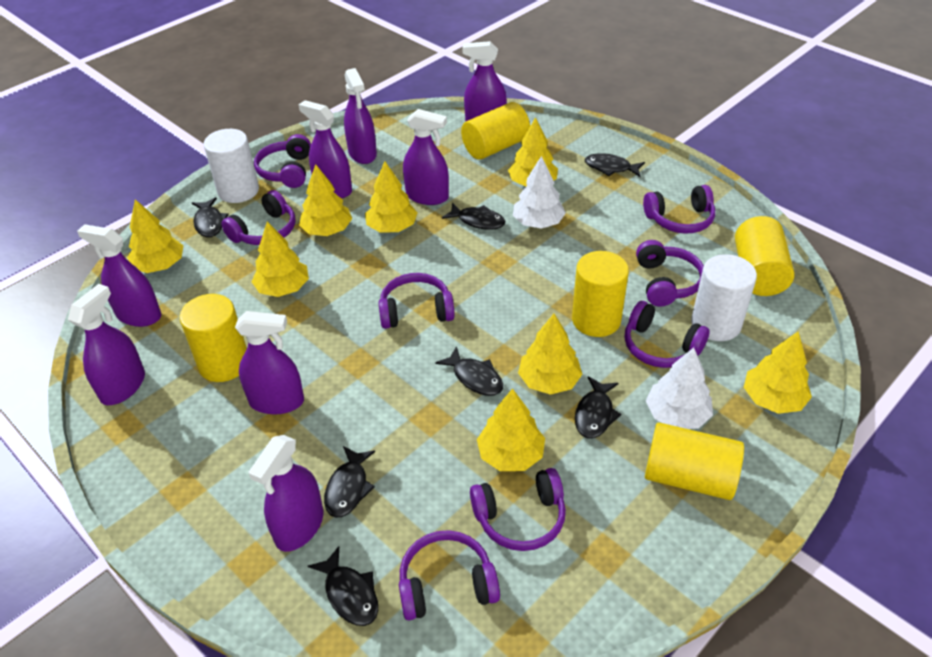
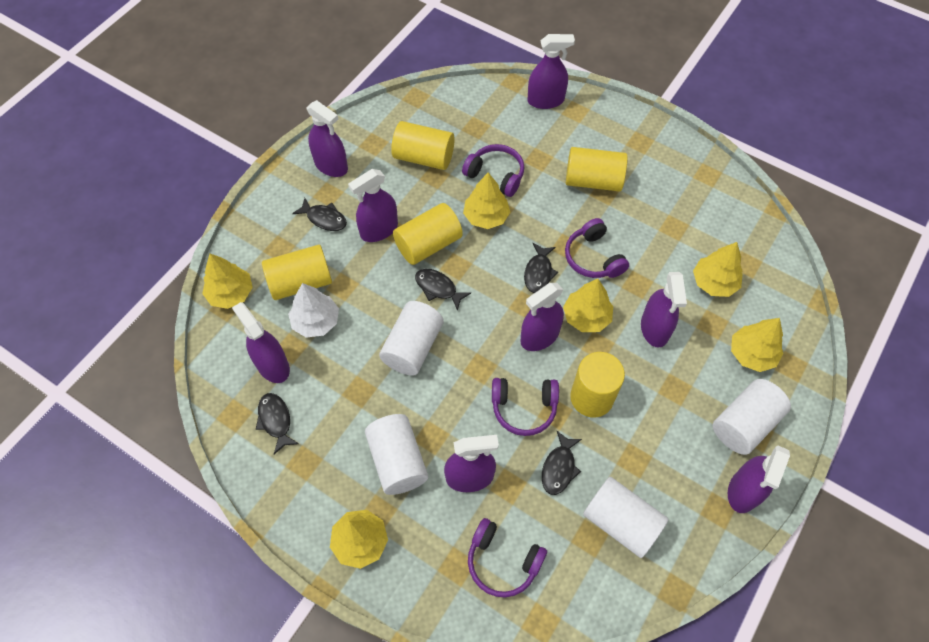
black fish: 7 -> 5
purple headphones: 8 -> 4
white cylinder: 2 -> 4
white tree: 2 -> 1
yellow tree: 8 -> 6

